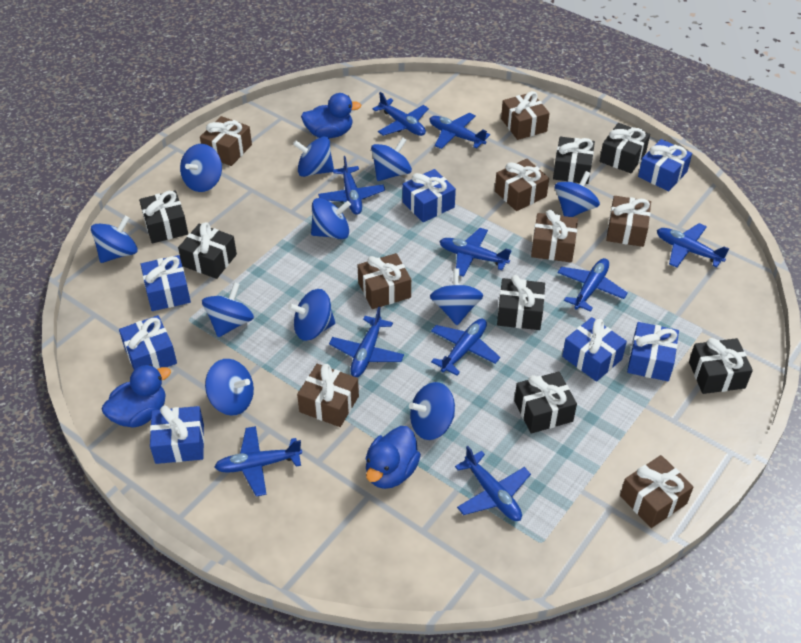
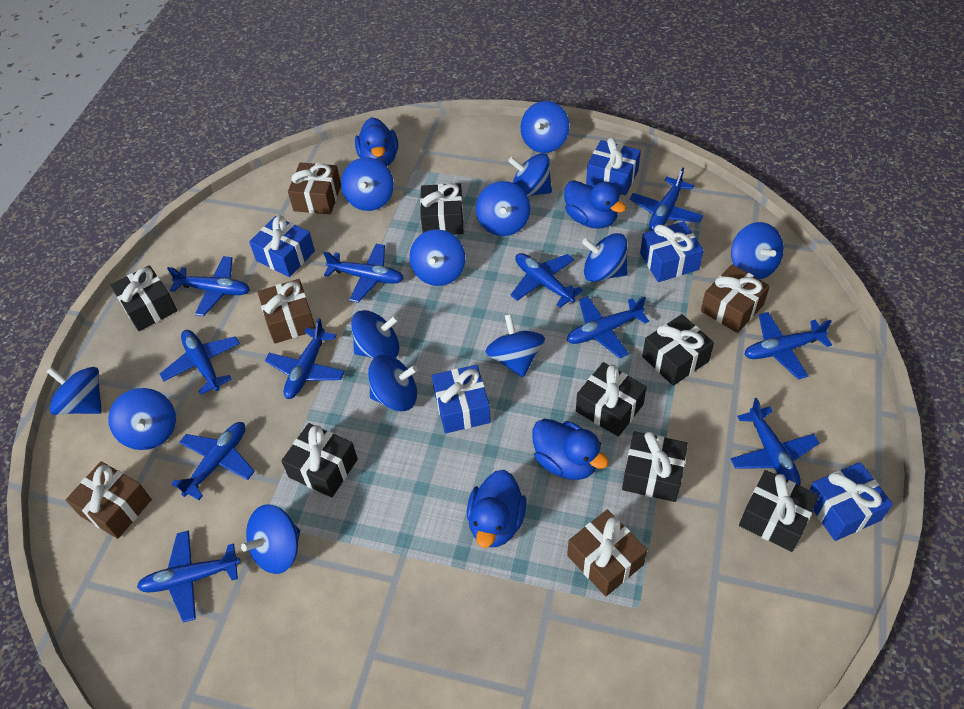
blue duck: 3 -> 4
blue gift: 7 -> 5
blue plane: 10 -> 11
blue spinning top: 11 -> 13
brown gift: 8 -> 5

